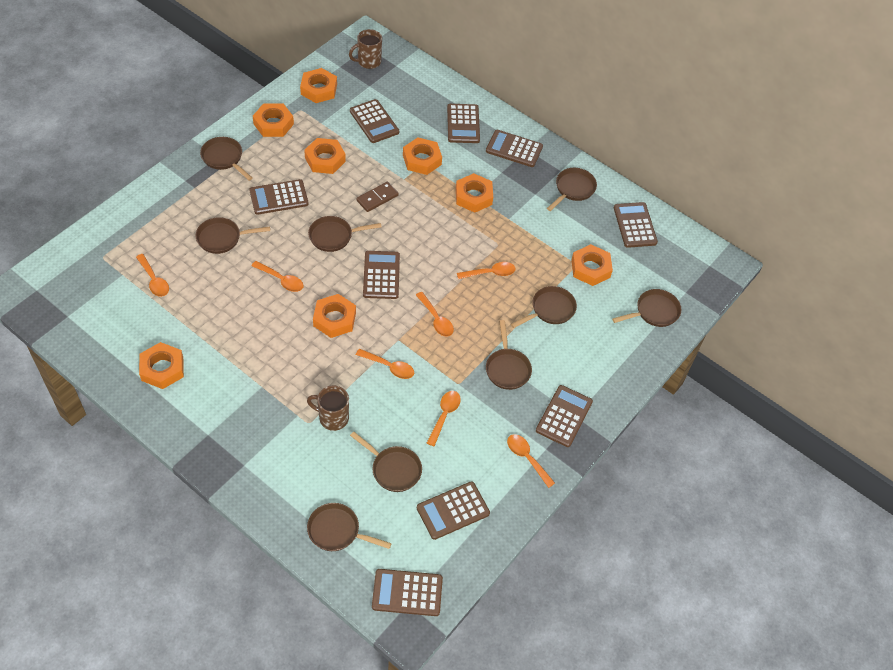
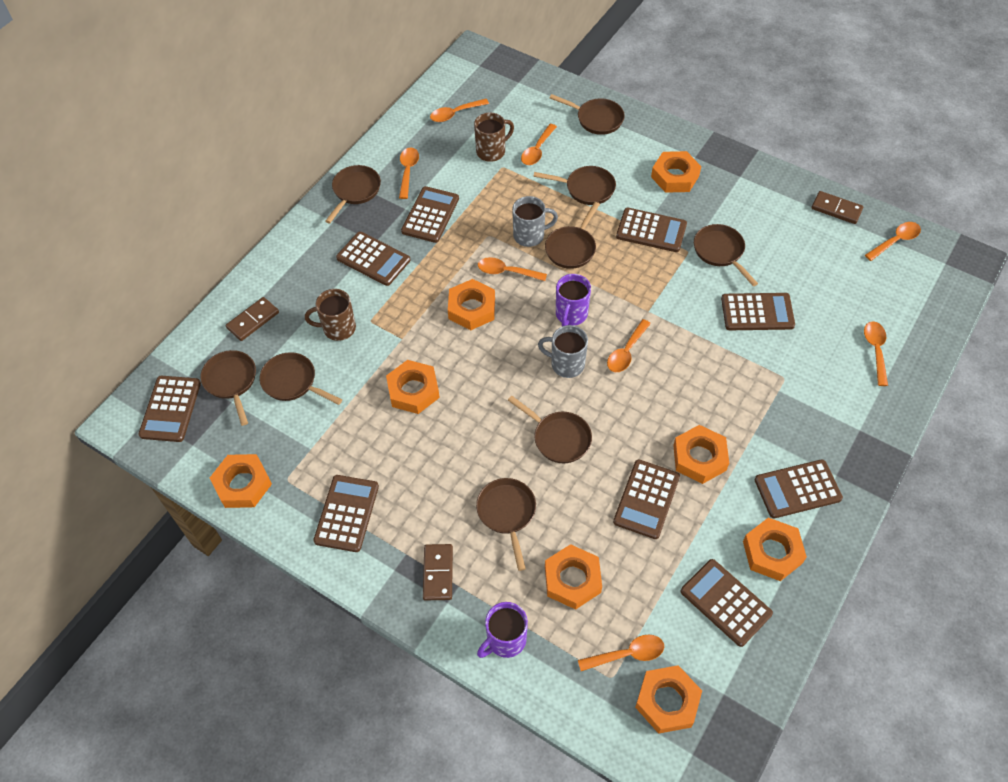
brown domino: 1 -> 3
grey mug: 0 -> 2
orange spoon: 7 -> 8
purple mug: 0 -> 2

